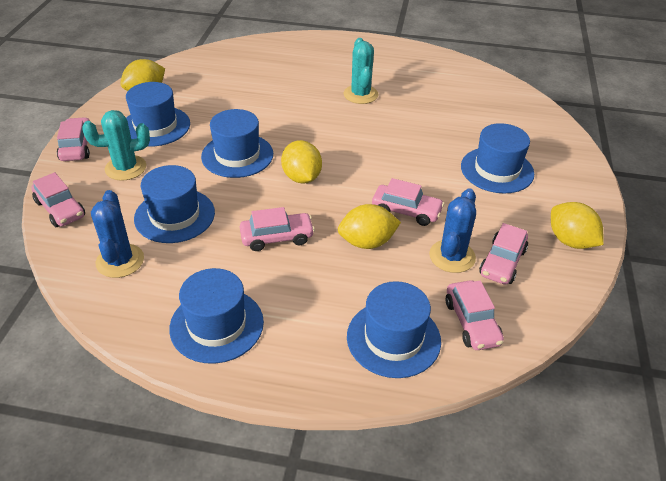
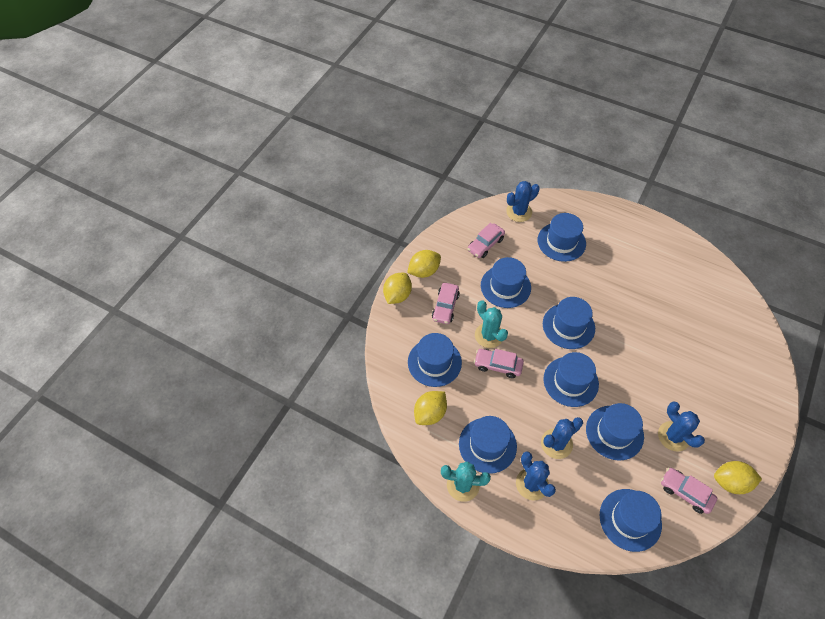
blue cactus: 2 -> 4
blue hat: 6 -> 8
pink car: 6 -> 4

